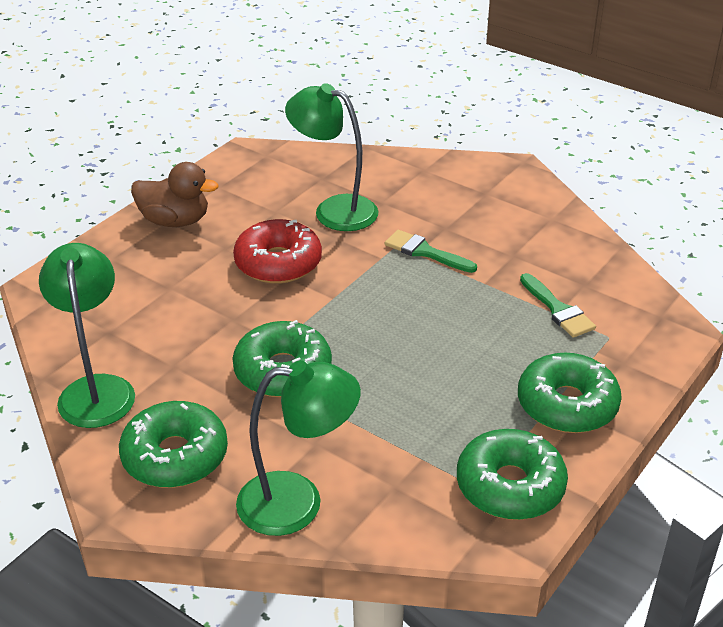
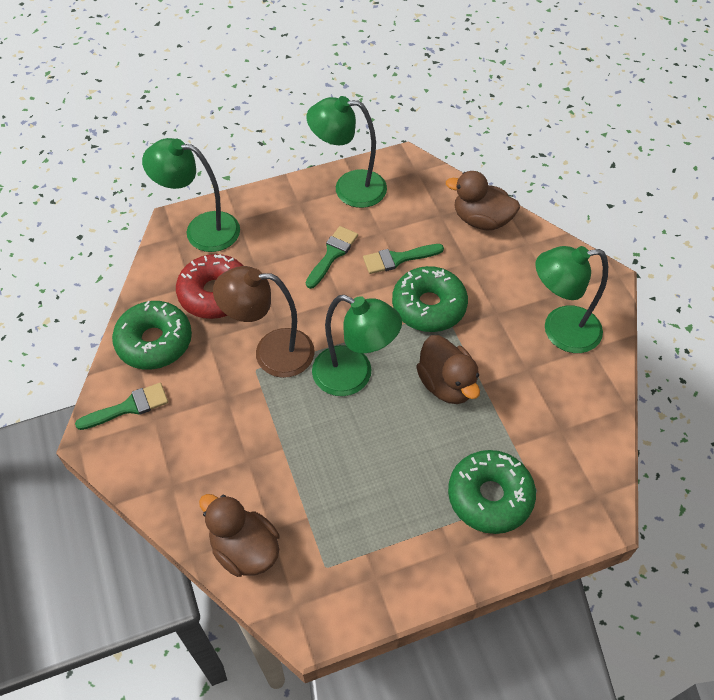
brown duck: 1 -> 3
brown lamp: 0 -> 1
green brush: 2 -> 3
green donut: 4 -> 3
green lamp: 3 -> 4

